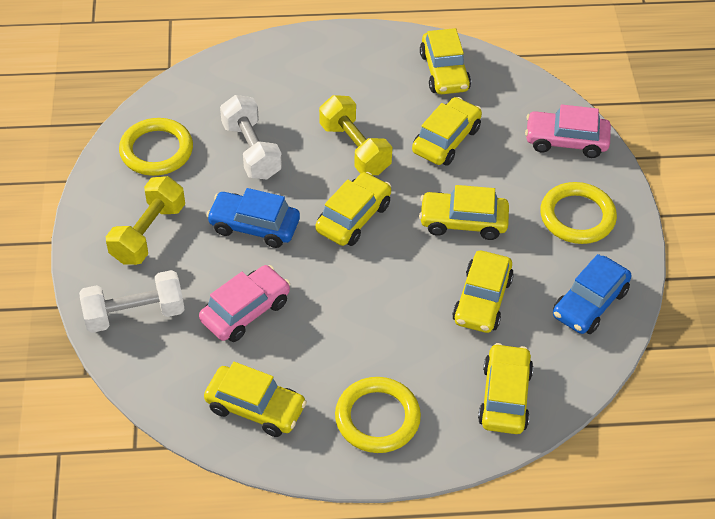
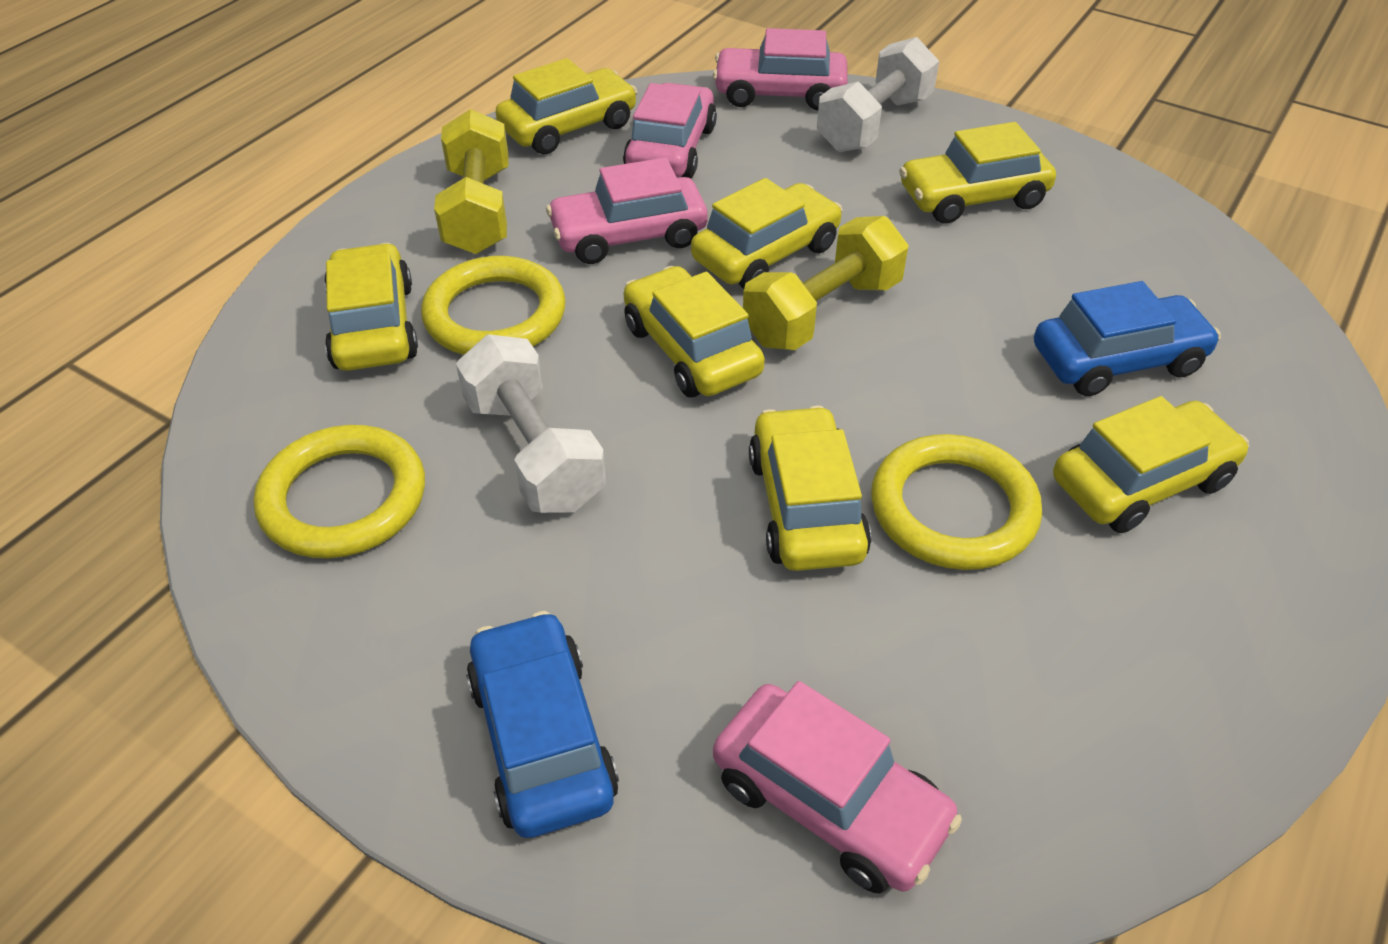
pink car: 2 -> 4

